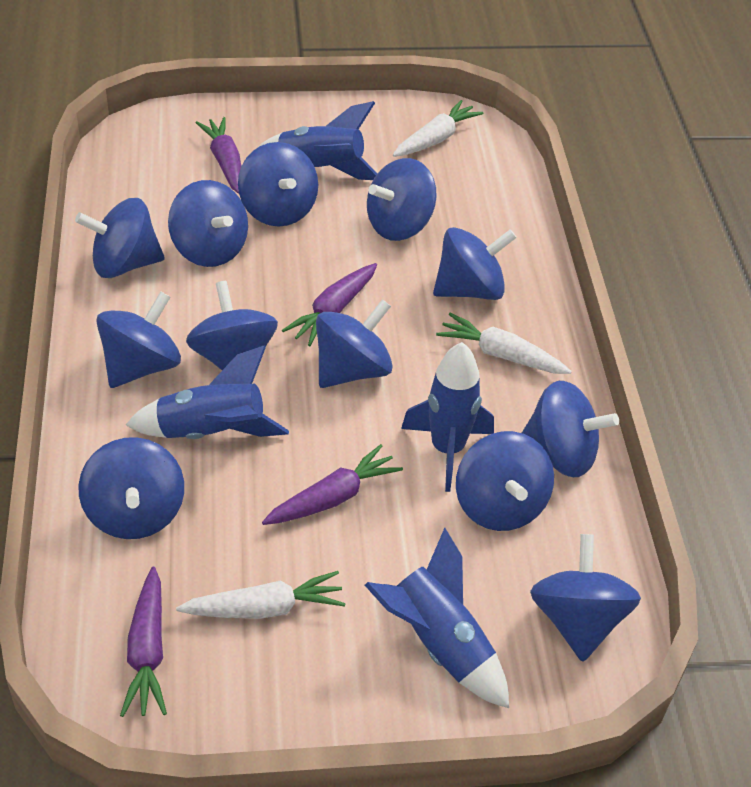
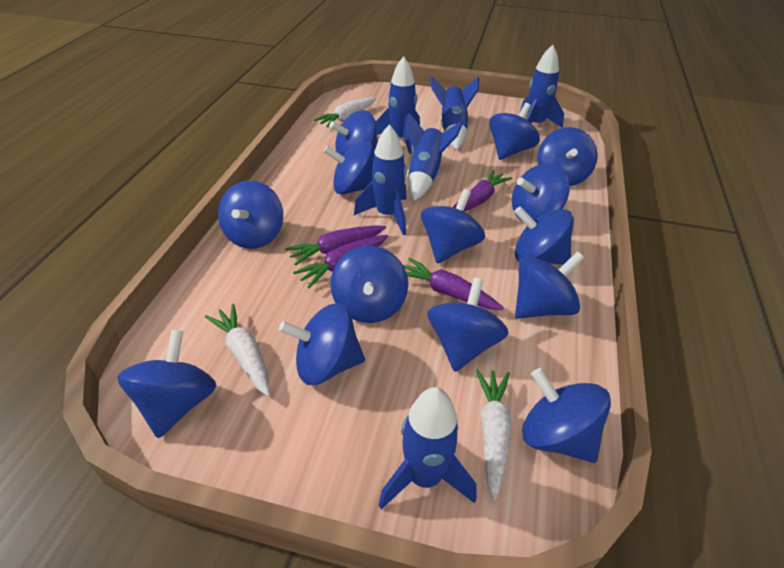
blue rocket: 4 -> 6
blue spinning top: 12 -> 14

